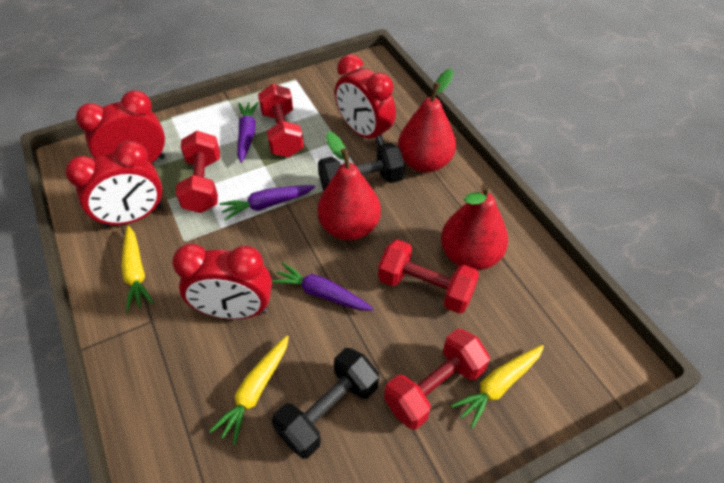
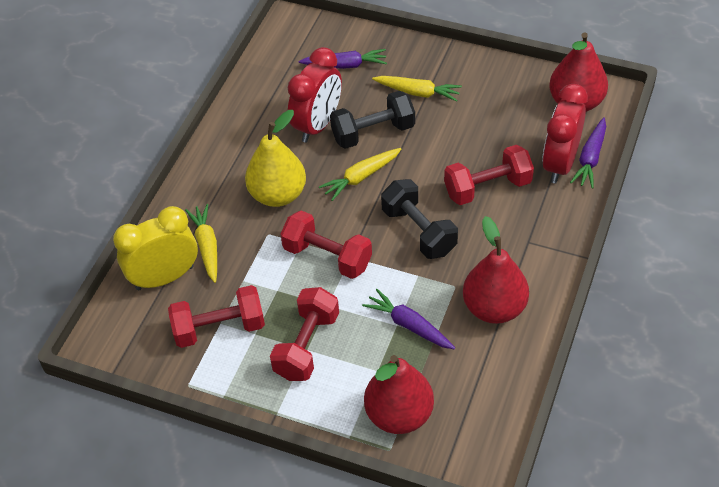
red clock: 4 -> 2
yellow clock: 0 -> 1
yellow pear: 0 -> 1

